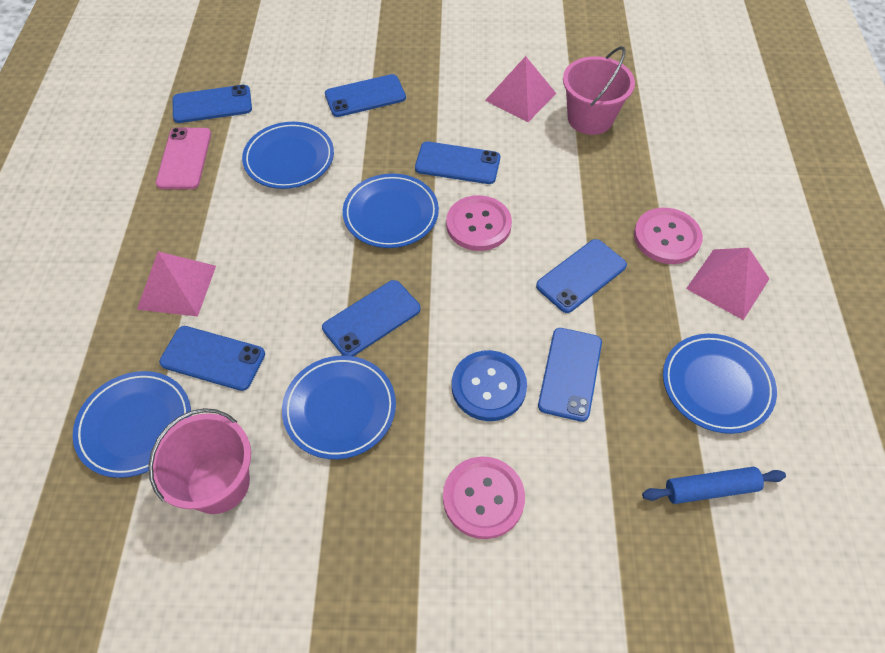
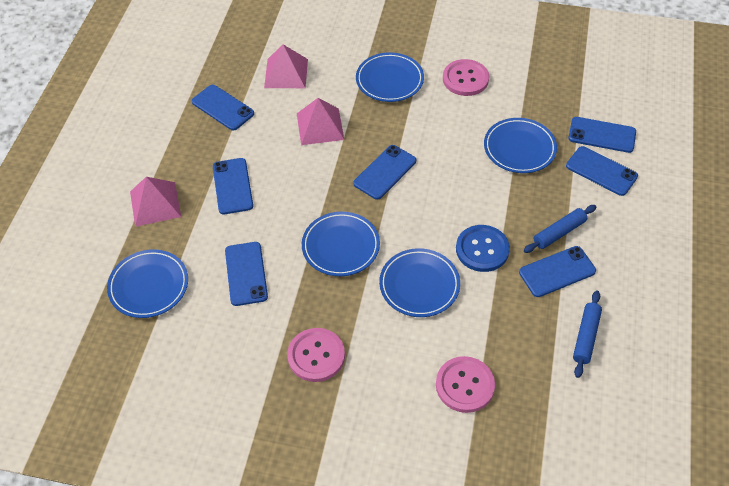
blue rolling pin: 1 -> 2
pink bucket: 2 -> 0
pink phone: 1 -> 0

